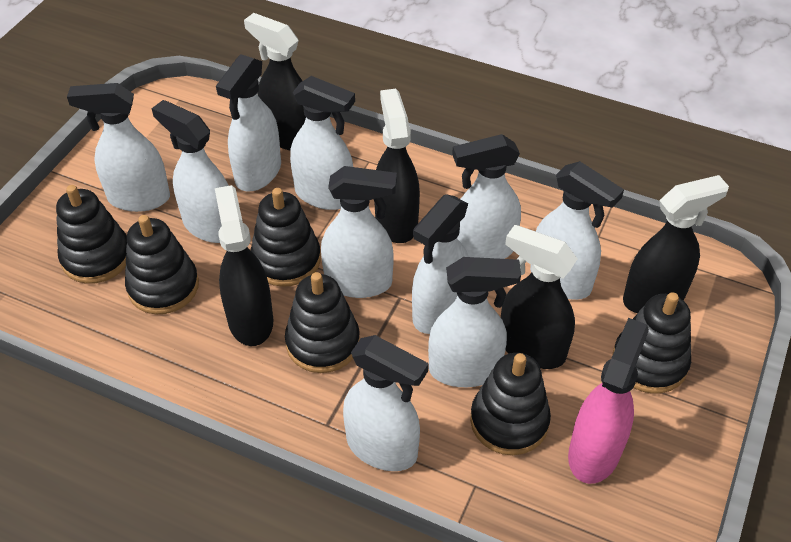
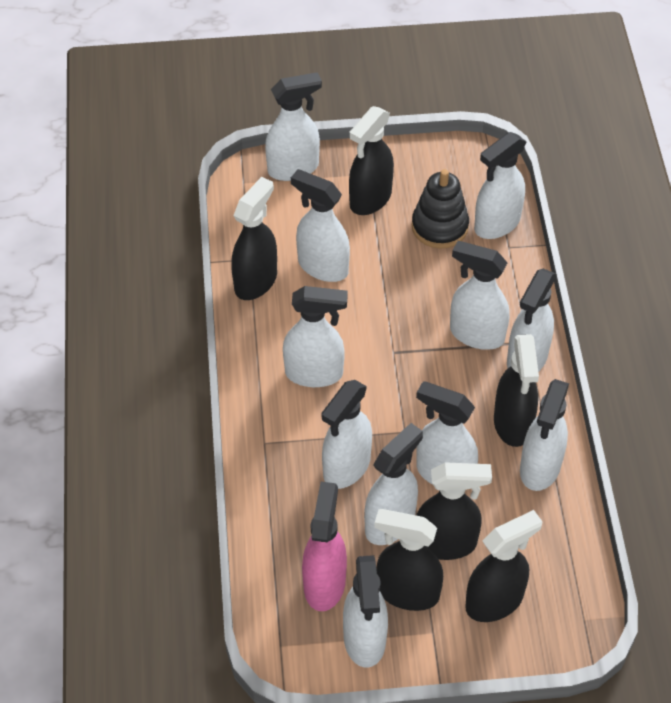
black spray bottle: 5 -> 6
black stacking toy: 6 -> 1
white spray bottle: 10 -> 11

